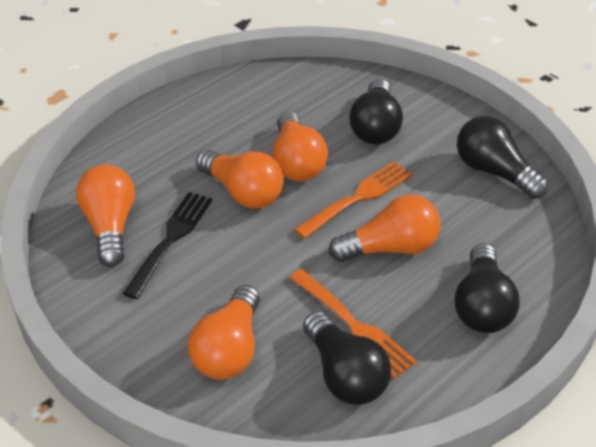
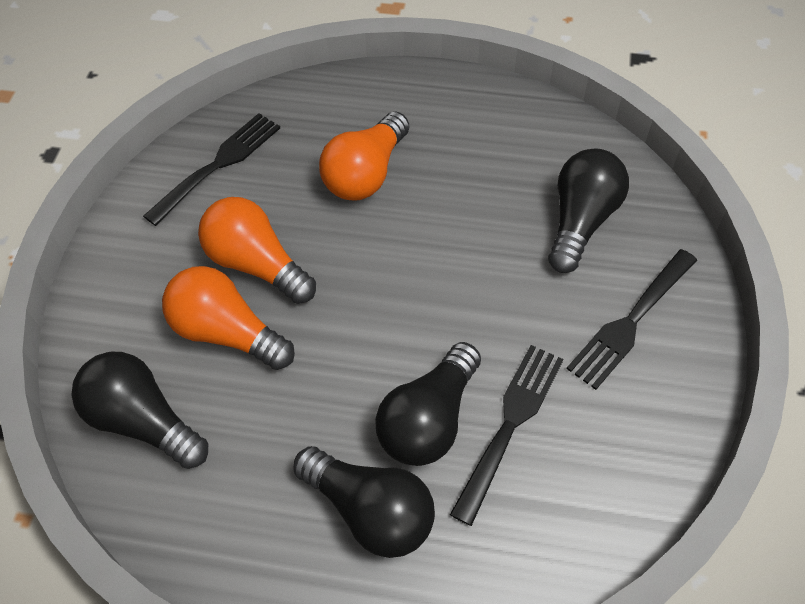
black fork: 1 -> 3
orange fork: 2 -> 0
orange light bulb: 5 -> 3

